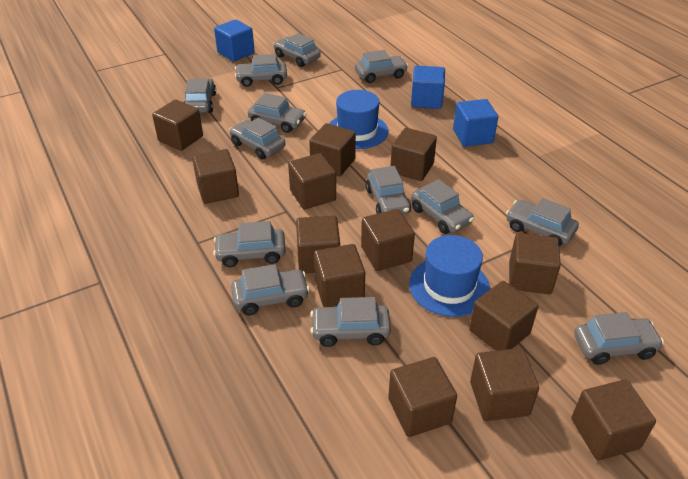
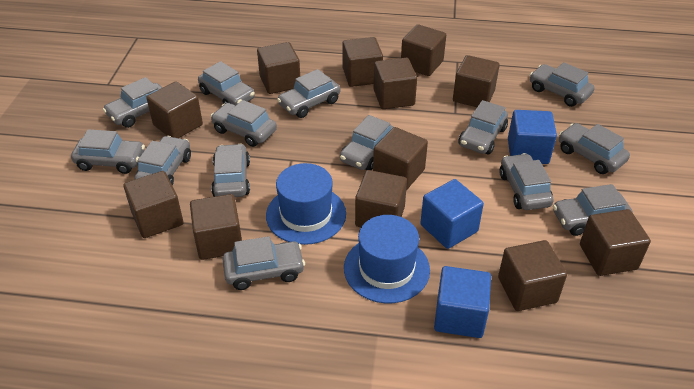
brown cube: 13 -> 12
grey car: 13 -> 14

